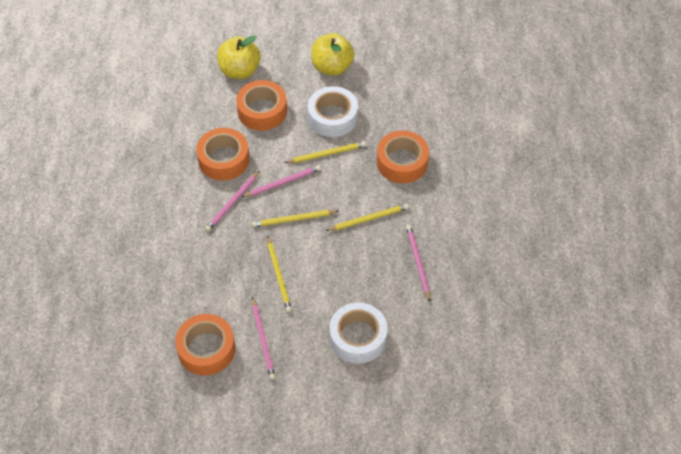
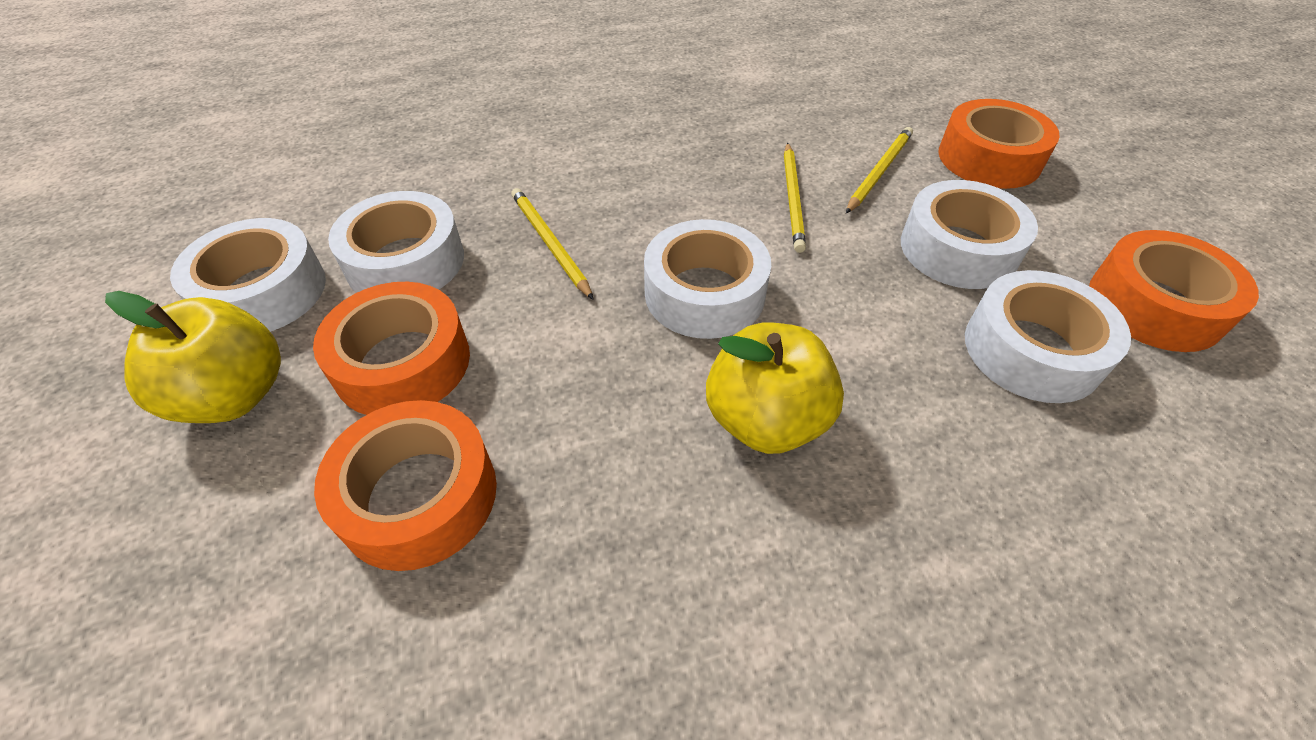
pink pencil: 4 -> 0
white tape: 2 -> 5
yellow pencil: 4 -> 3

